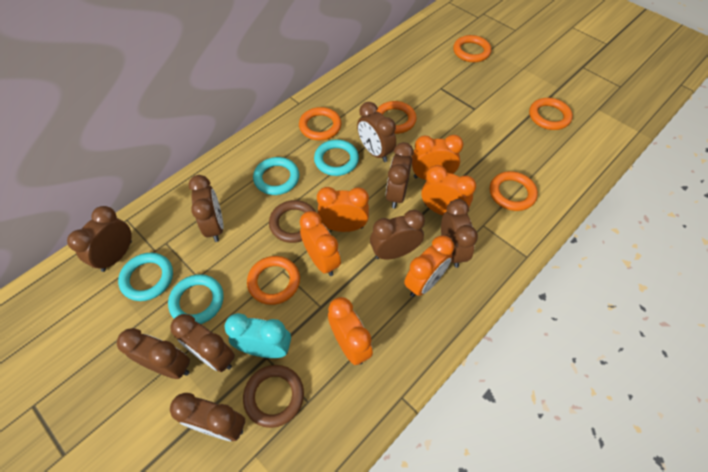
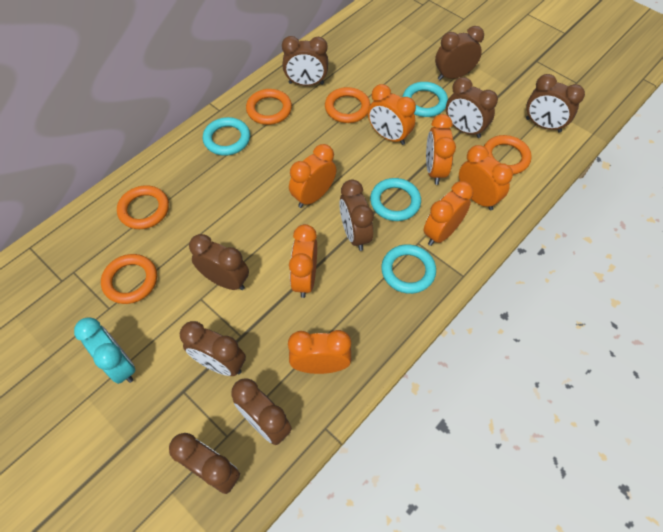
brown ring: 2 -> 0
orange clock: 6 -> 7
orange ring: 6 -> 5

